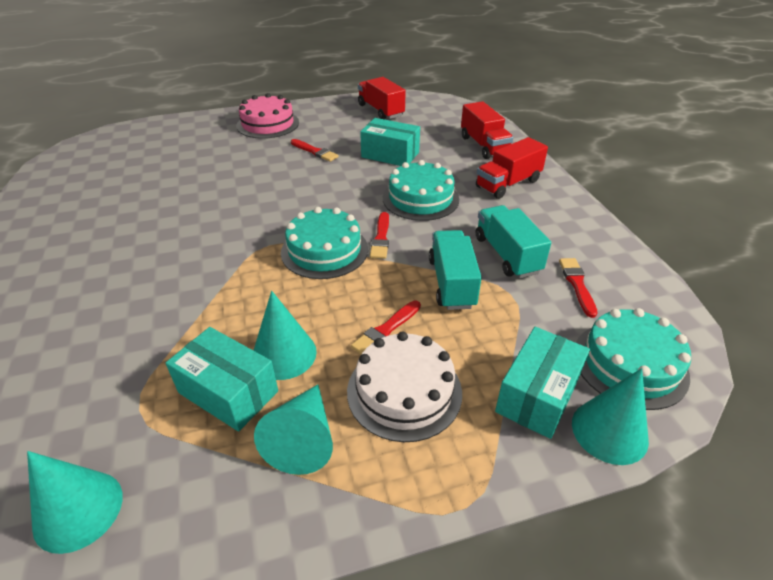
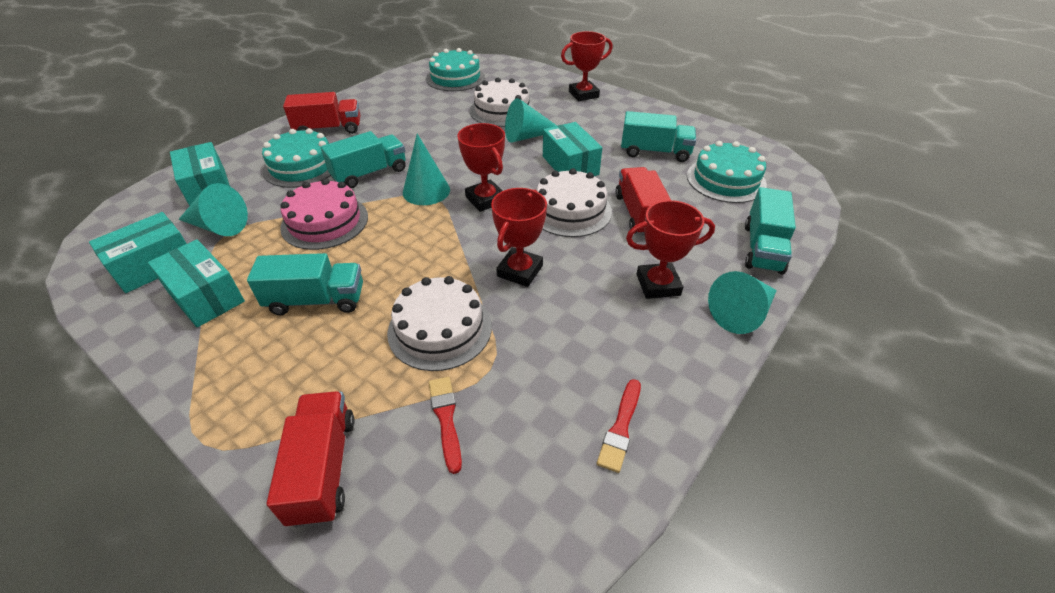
red brush: 4 -> 2
red trophy: 0 -> 4
turquoise box: 3 -> 4
turquoise truck: 2 -> 4
white cake: 1 -> 3

